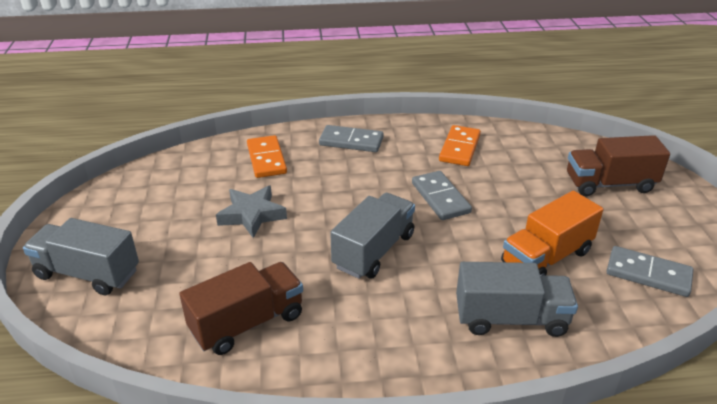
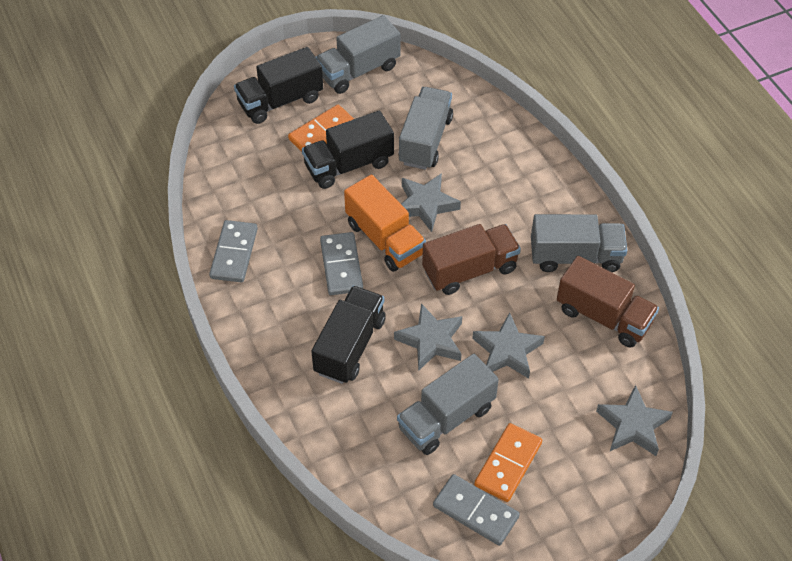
black truck: 0 -> 3
grey star: 1 -> 4
grey truck: 3 -> 4

